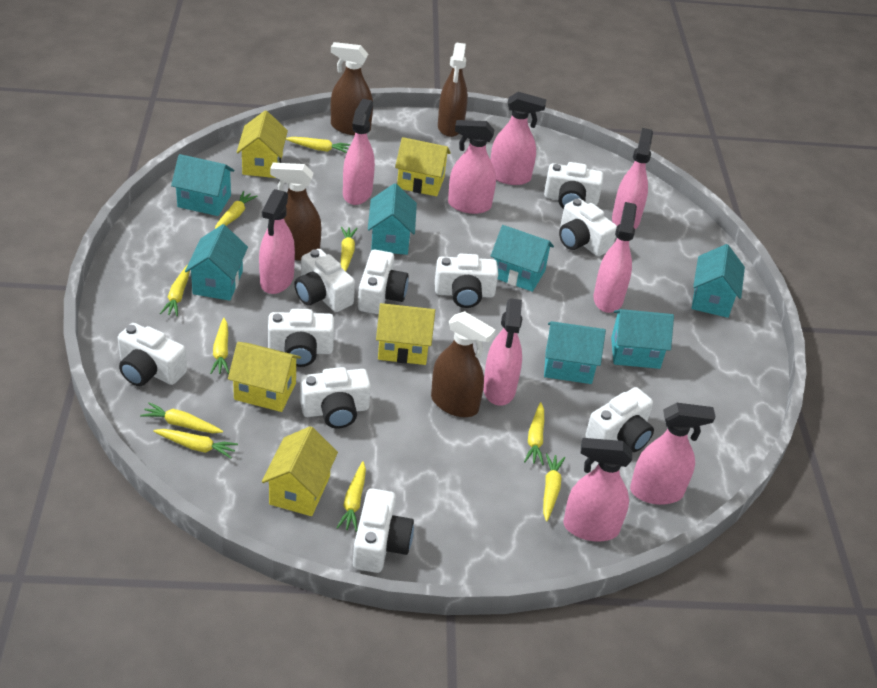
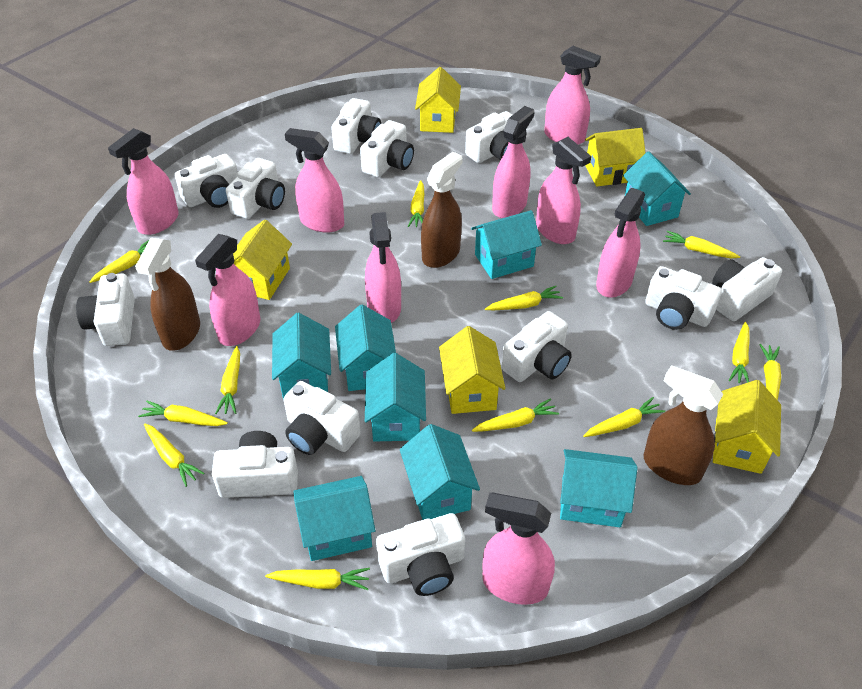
brown spray bottle: 4 -> 3
turquoise house: 7 -> 8
white camera: 10 -> 12
yellow carrot: 10 -> 12

